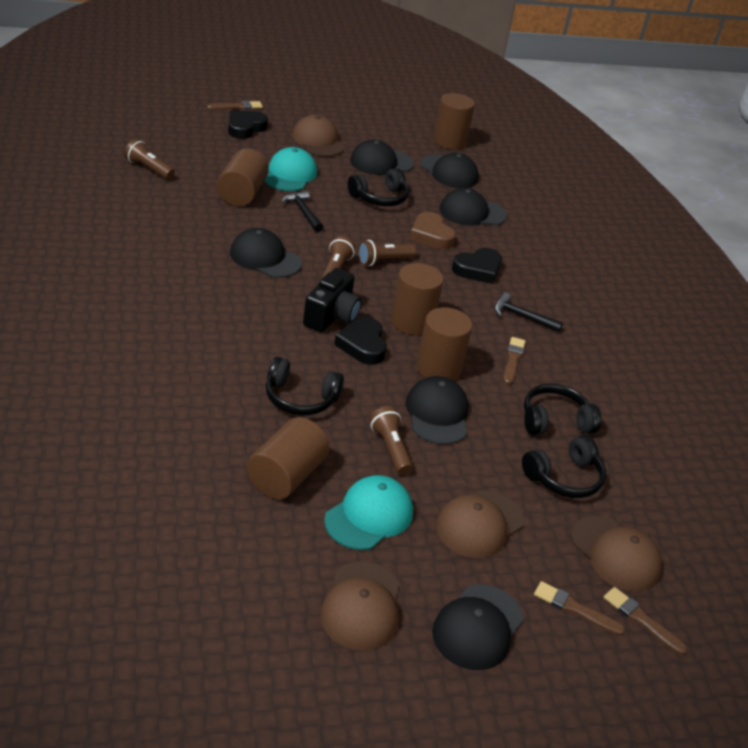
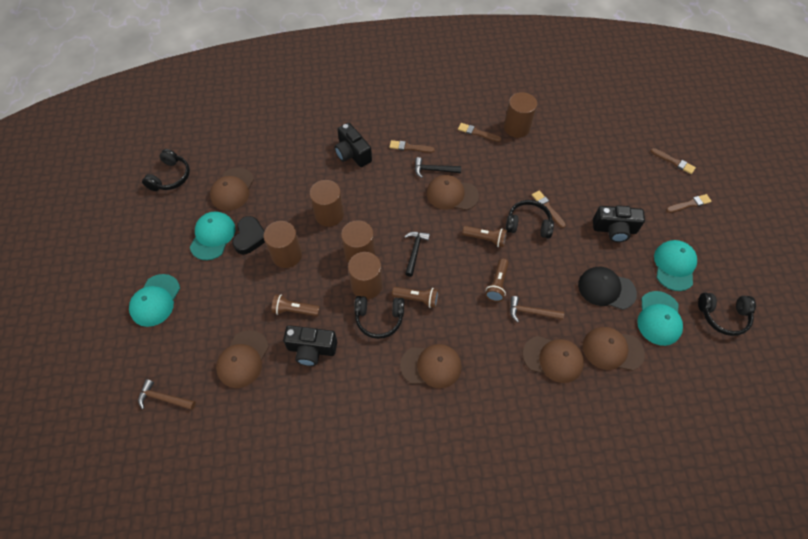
black camera: 1 -> 3
black cap: 6 -> 1
black heart: 3 -> 1
brown brush: 4 -> 5
brown cap: 4 -> 6
brown hammer: 0 -> 2
brown heart: 1 -> 0
turquoise cap: 2 -> 4

